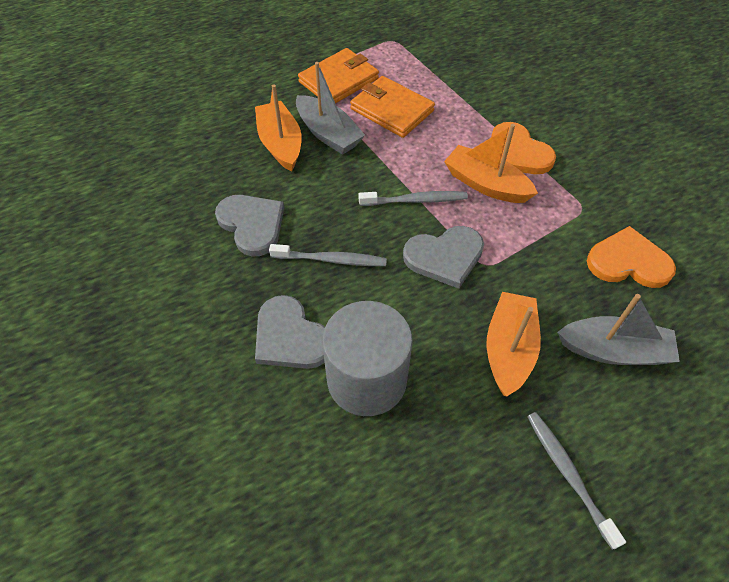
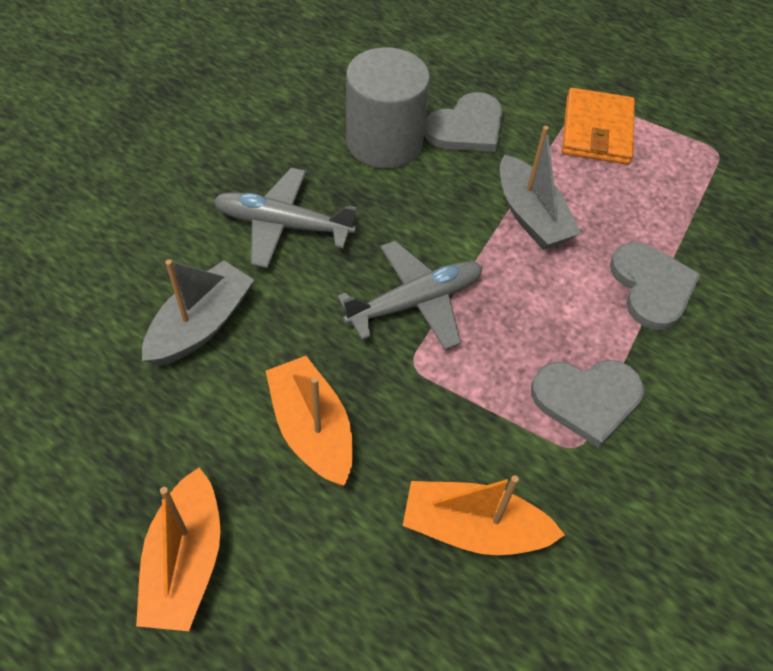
grey plane: 0 -> 2
grey toothbrush: 3 -> 0
orange heart: 2 -> 0
orange wallet: 2 -> 1

